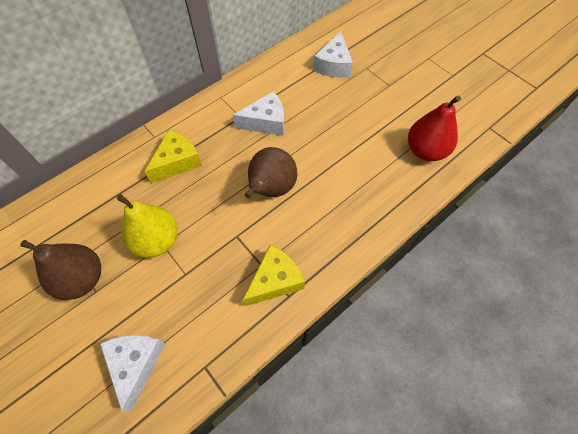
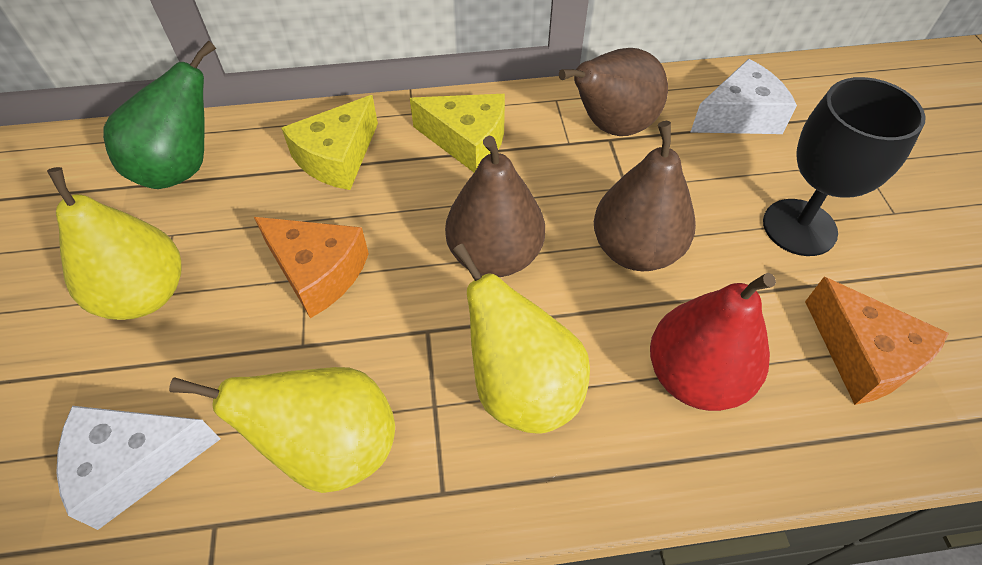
black goblet: 0 -> 1
brown pear: 2 -> 3
green pear: 0 -> 1
orange cheese: 0 -> 2
white cheese: 3 -> 2
yellow pear: 1 -> 3

